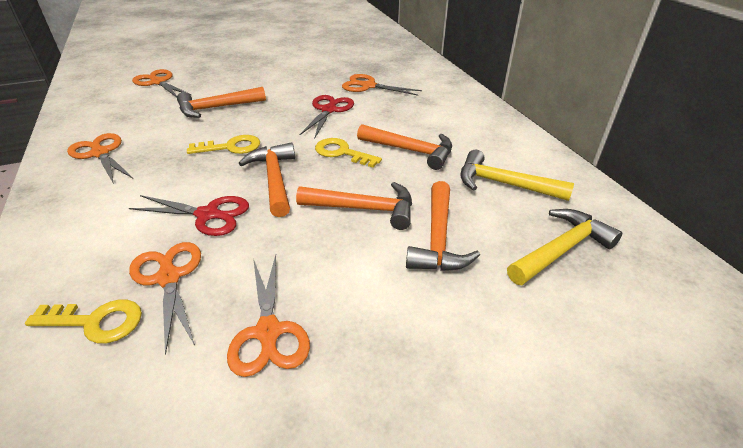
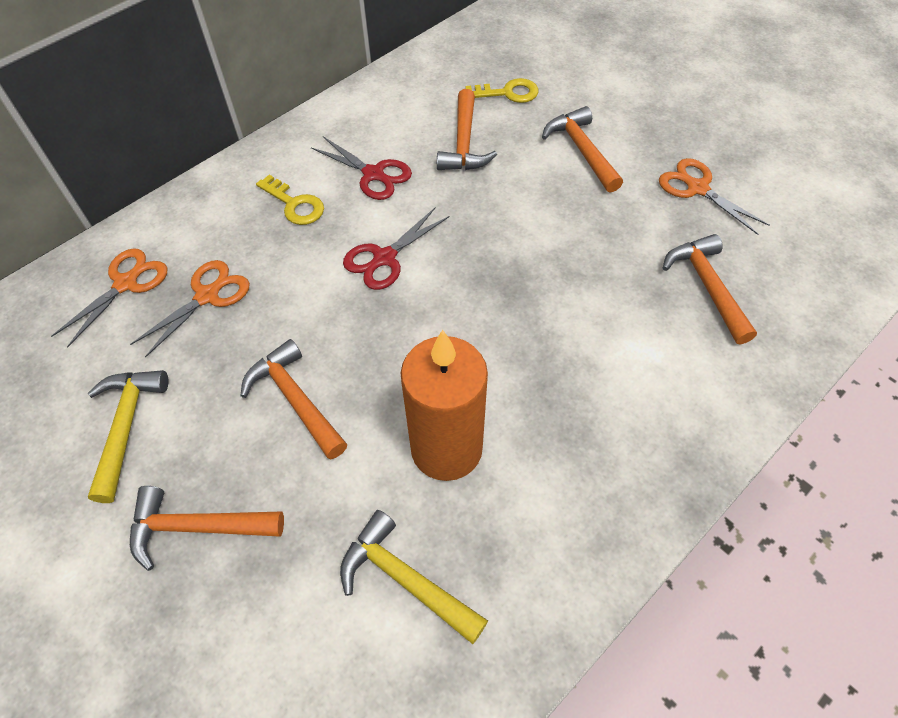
orange candle: 0 -> 1
orange scissors: 5 -> 3
yellow key: 3 -> 2

